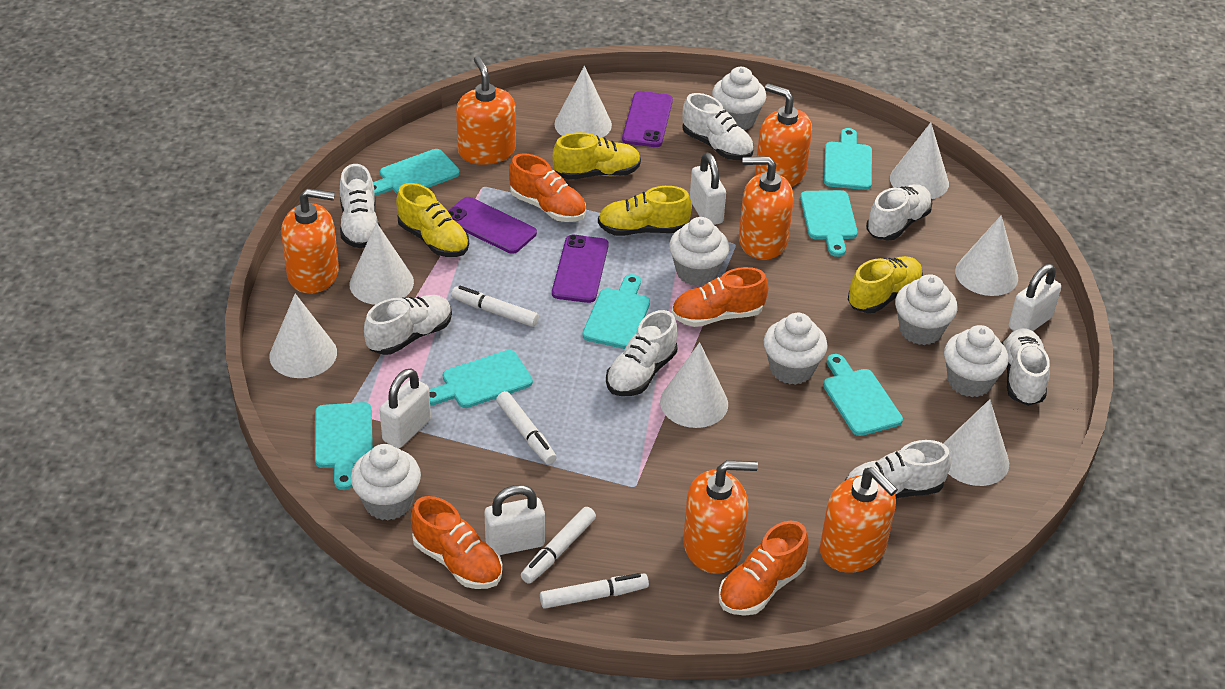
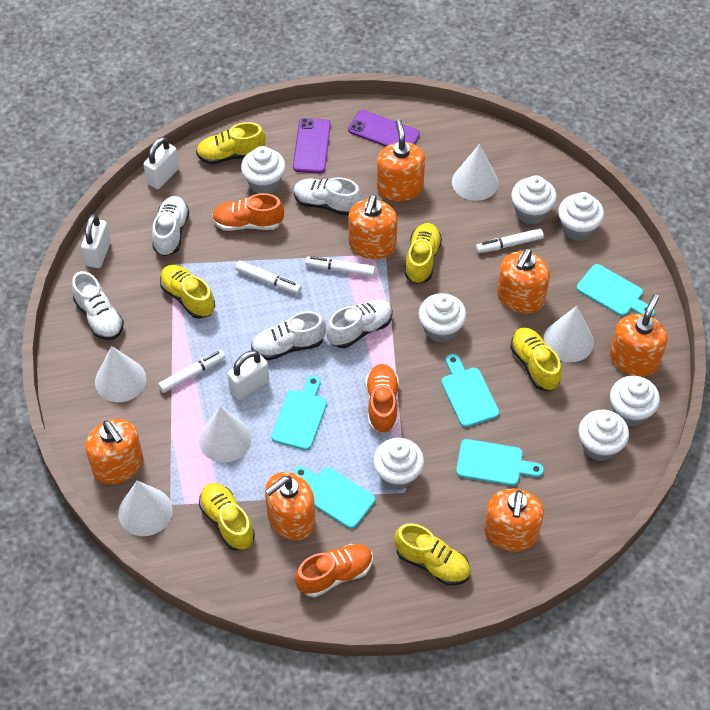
orange shoe: 4 -> 3
orange soap dispenser: 6 -> 7
purple phone: 3 -> 2
turquoise cutting board: 7 -> 5
white cone: 7 -> 5
white cupcake: 6 -> 7
white padlock: 4 -> 3
white shoe: 7 -> 5
yellow shoe: 4 -> 6

